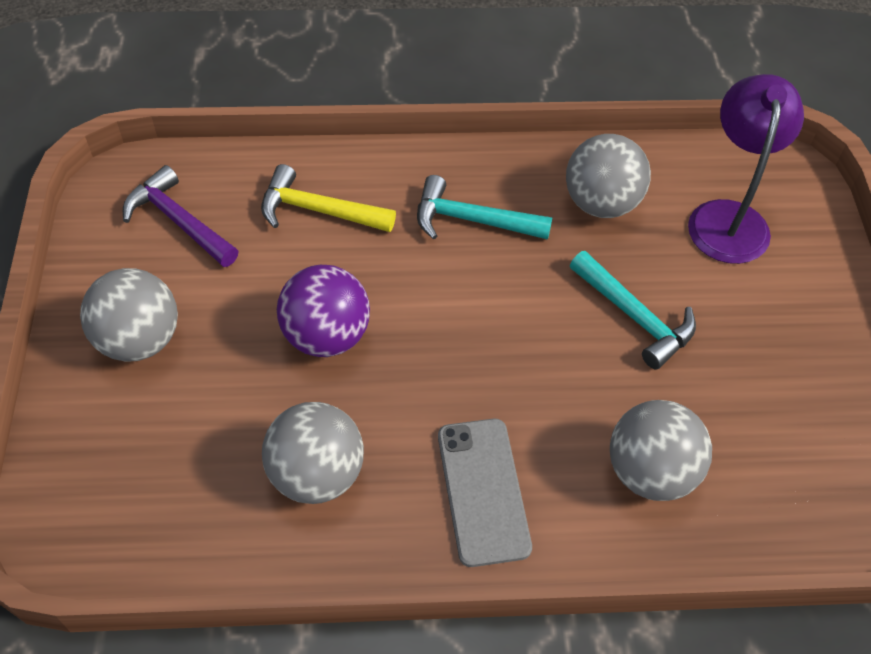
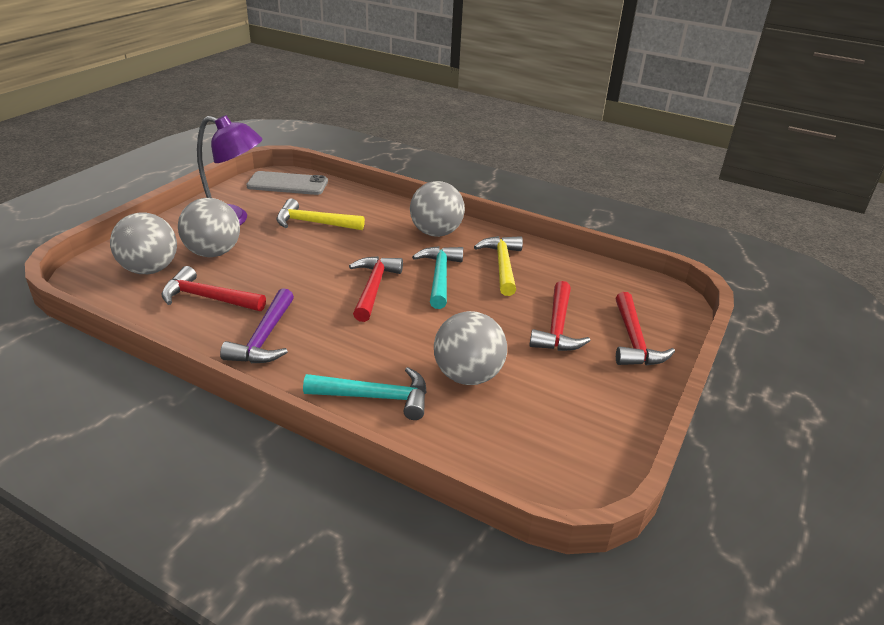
purple ball: 1 -> 0
red hammer: 0 -> 4
yellow hammer: 1 -> 2

